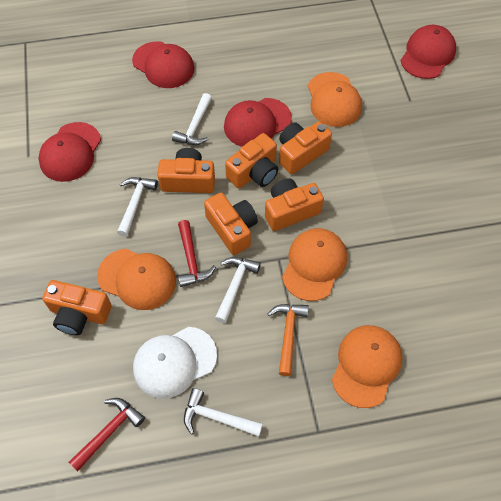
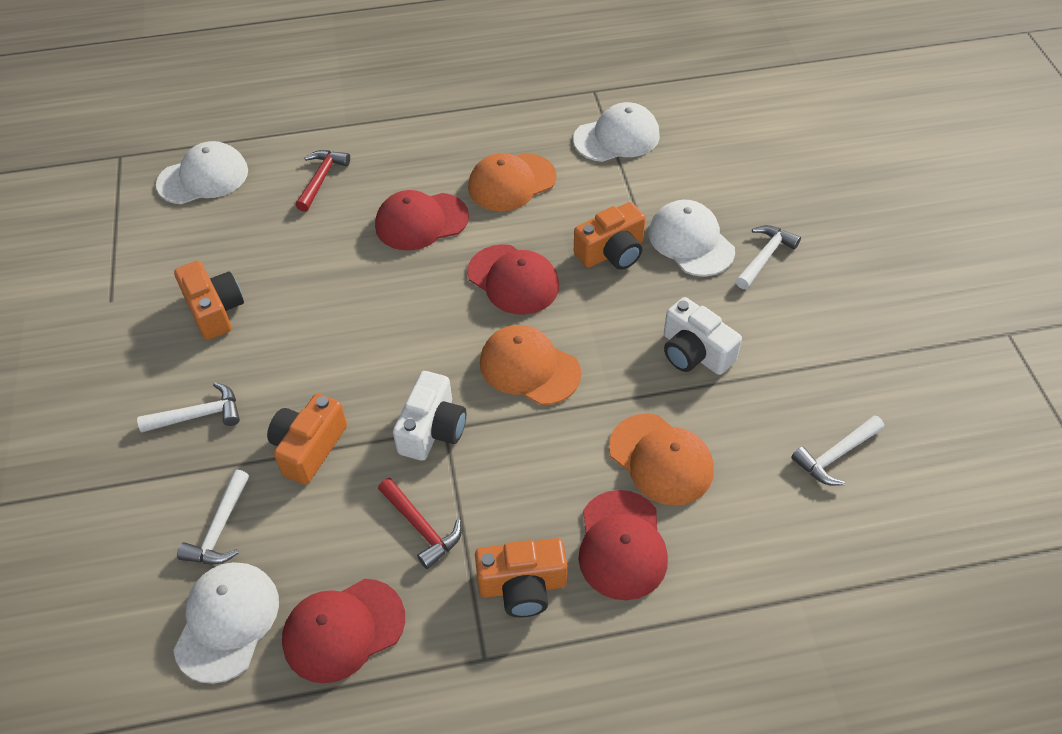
orange camera: 6 -> 4
orange cap: 4 -> 3
orange hammer: 1 -> 0
white camera: 0 -> 2
white cap: 1 -> 4

